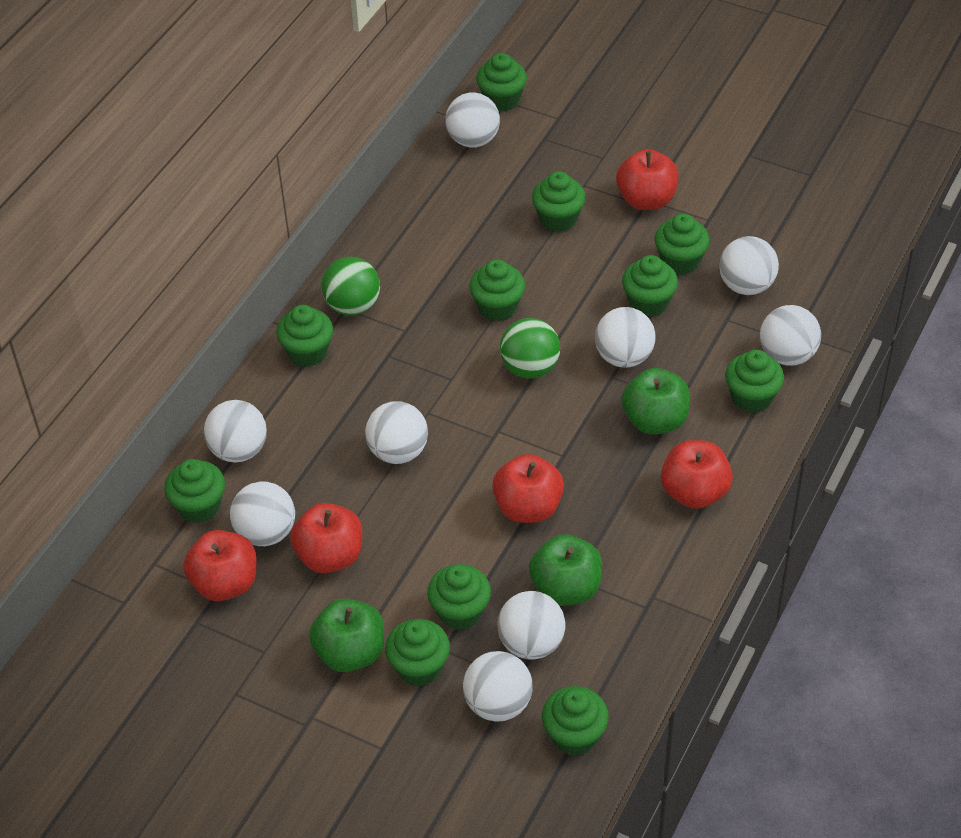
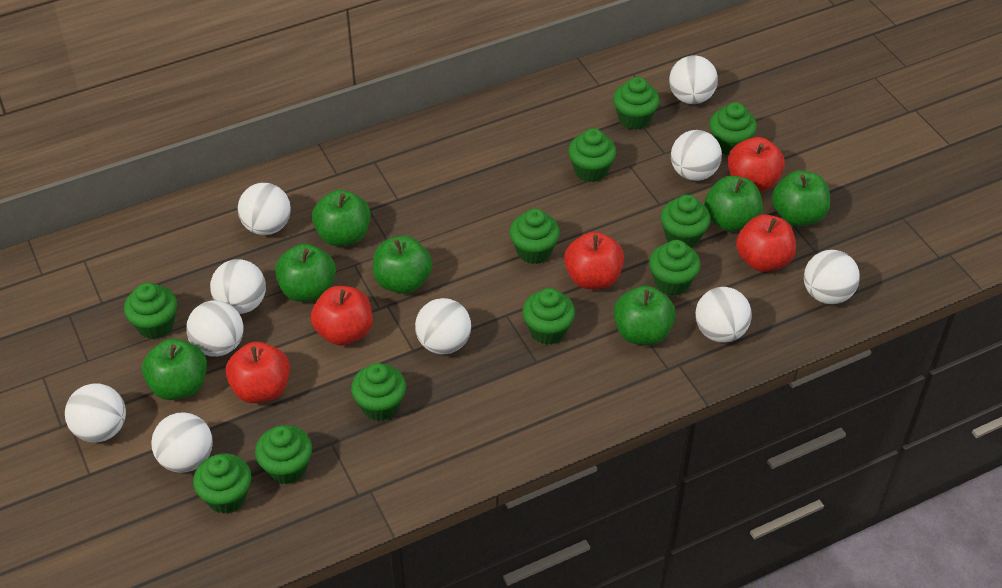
green apple: 3 -> 7
green ball: 2 -> 0
white ball: 9 -> 10

